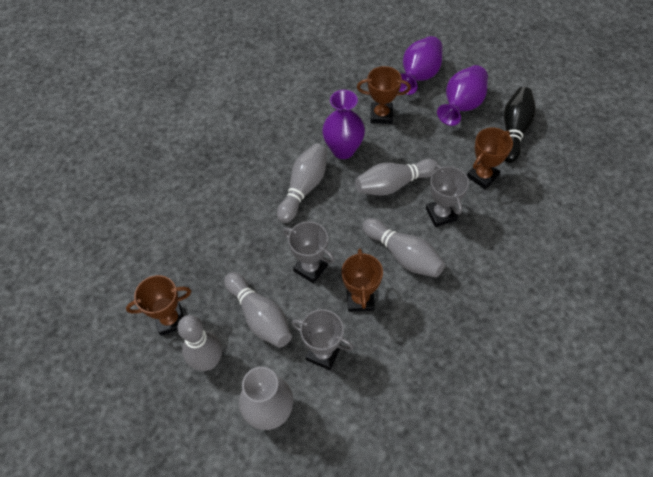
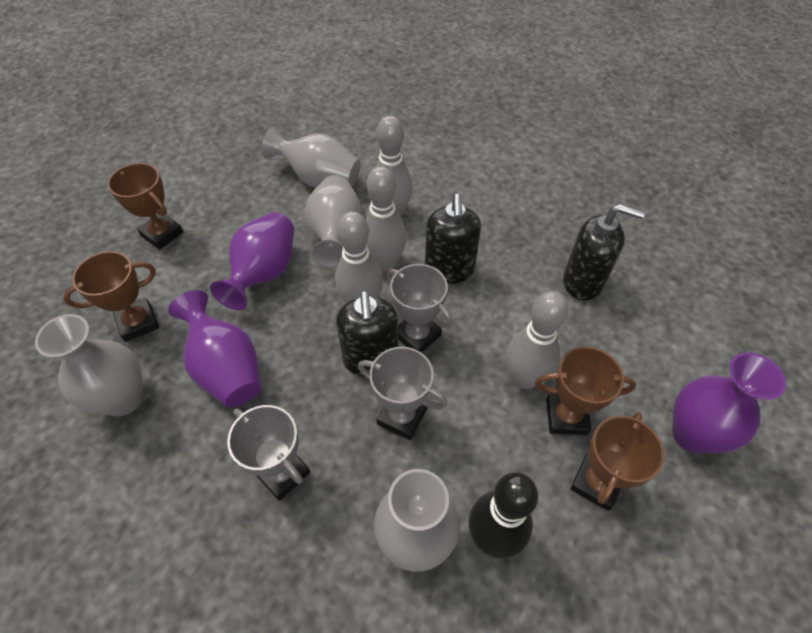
black soap dispenser: 0 -> 3
grey bowling pin: 5 -> 4
grey vase: 1 -> 4

